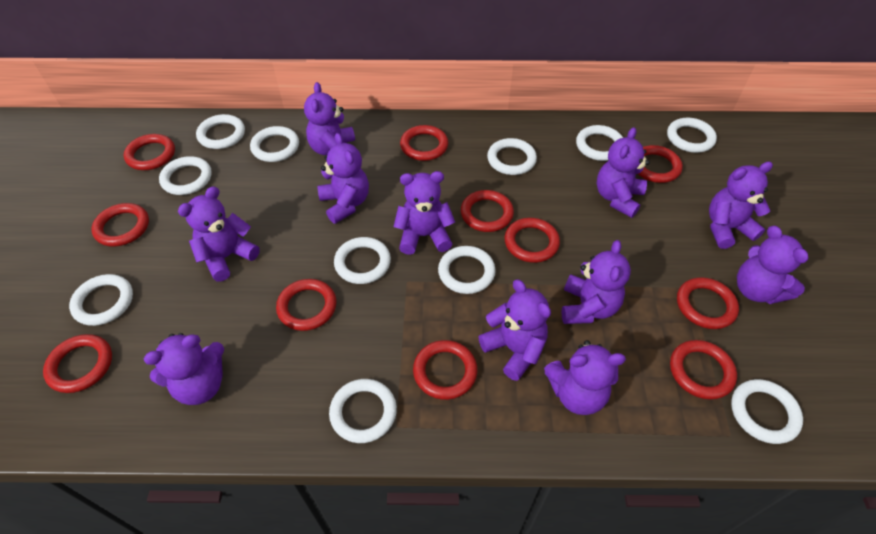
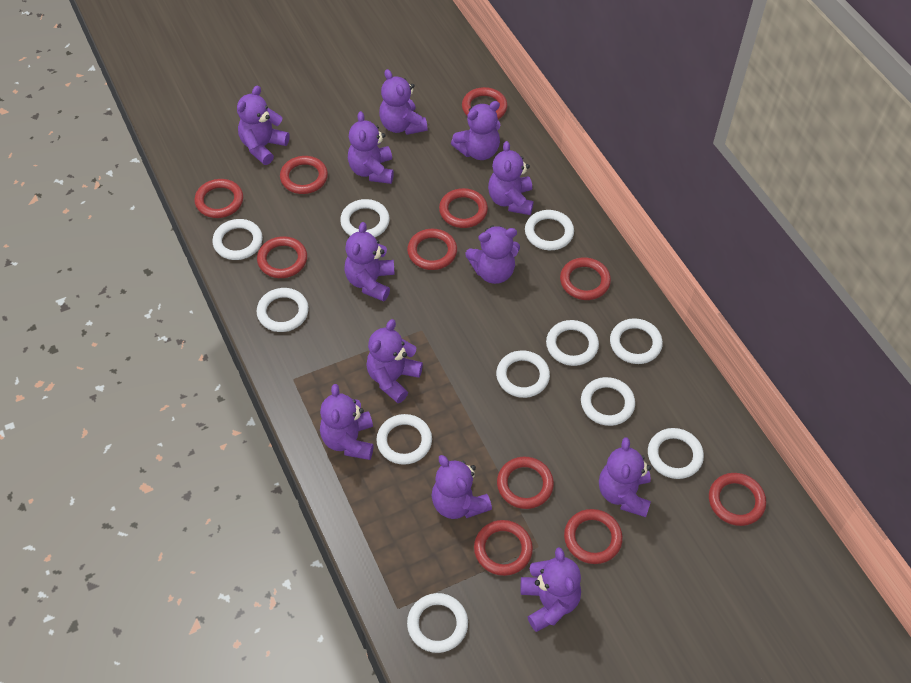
purple teddy bear: 11 -> 12

